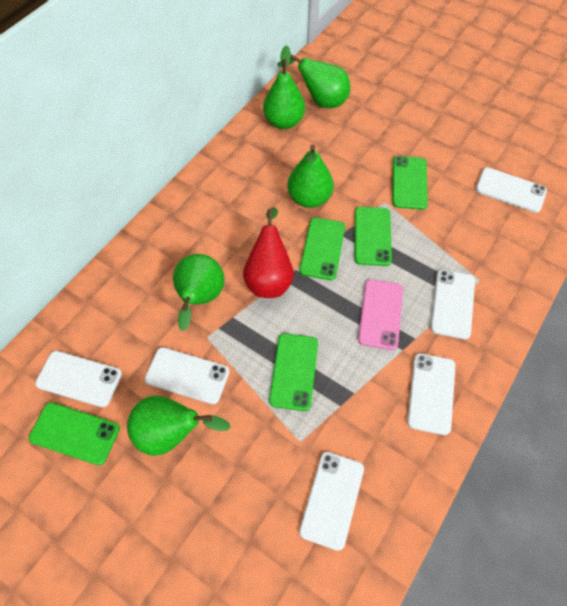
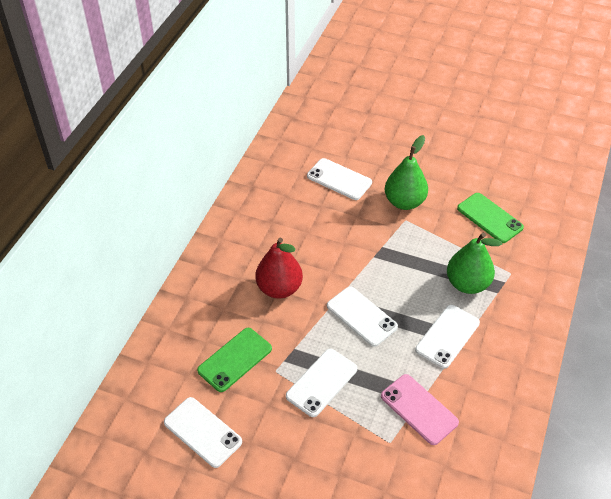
green pear: 5 -> 2
green phone: 5 -> 2
white phone: 6 -> 5

